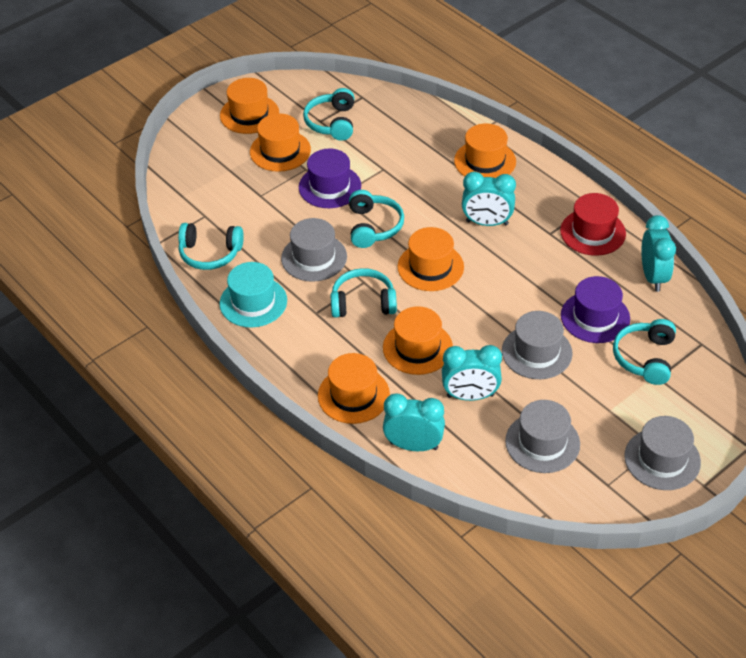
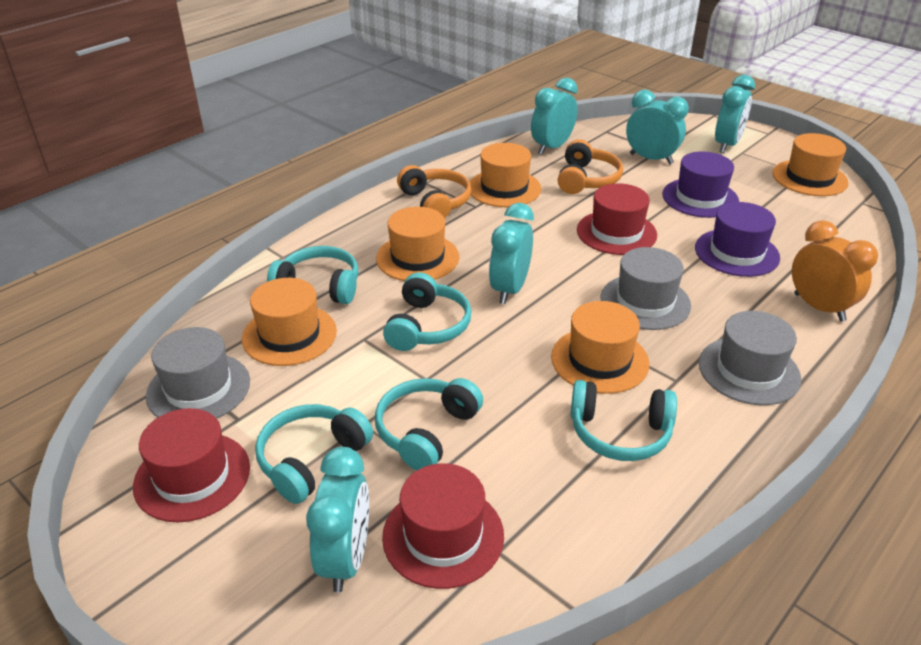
grey hat: 4 -> 3
orange clock: 0 -> 1
orange hat: 6 -> 5
orange headphones: 0 -> 2
red hat: 1 -> 3
turquoise clock: 4 -> 5
turquoise hat: 1 -> 0

